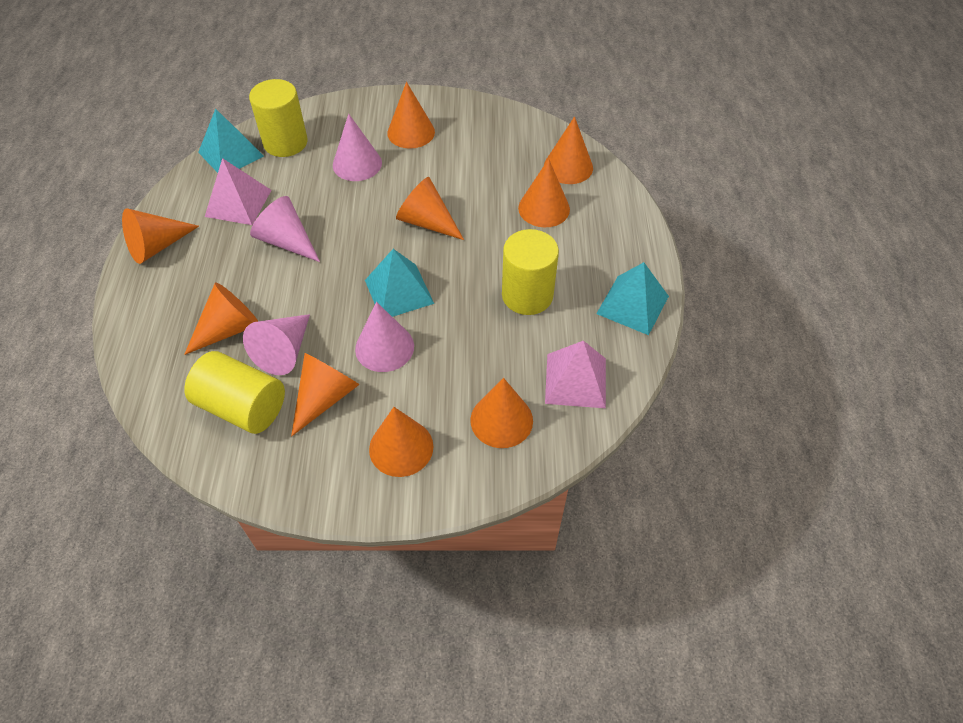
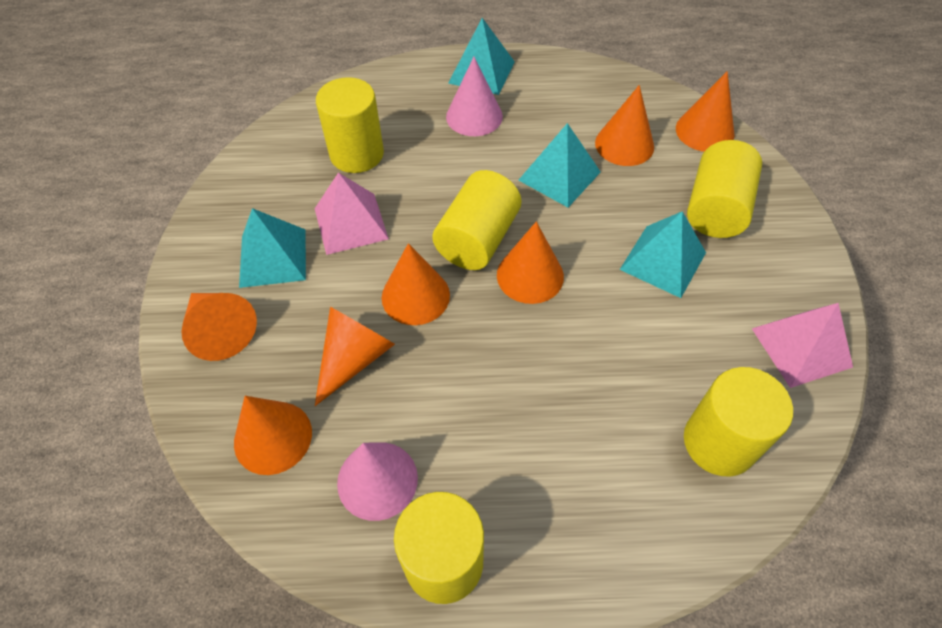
orange cone: 9 -> 7
pink cone: 4 -> 2
turquoise pyramid: 3 -> 4
yellow cylinder: 3 -> 5

